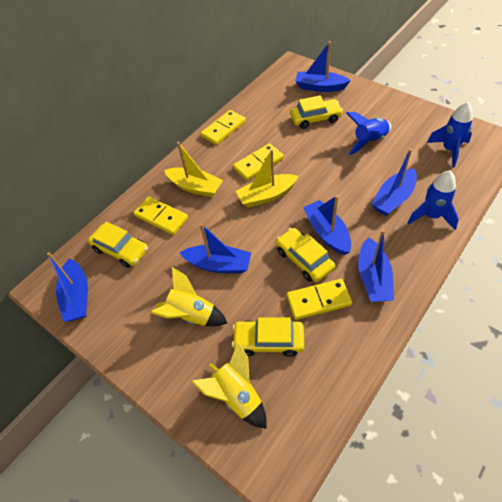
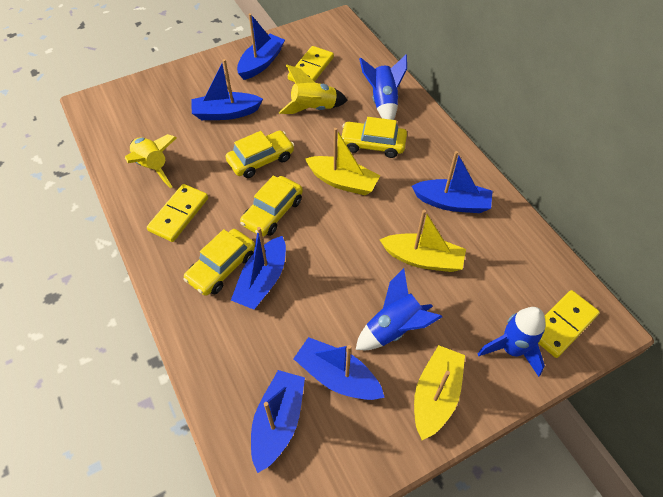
yellow boat: 2 -> 3
yellow domino: 4 -> 3

